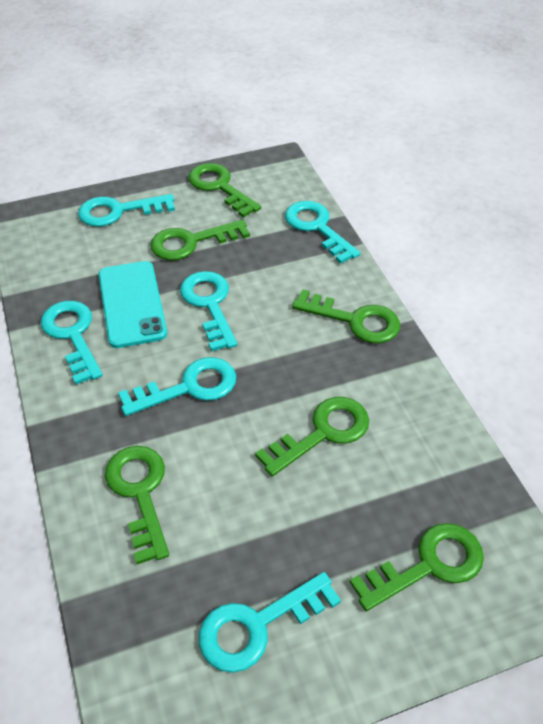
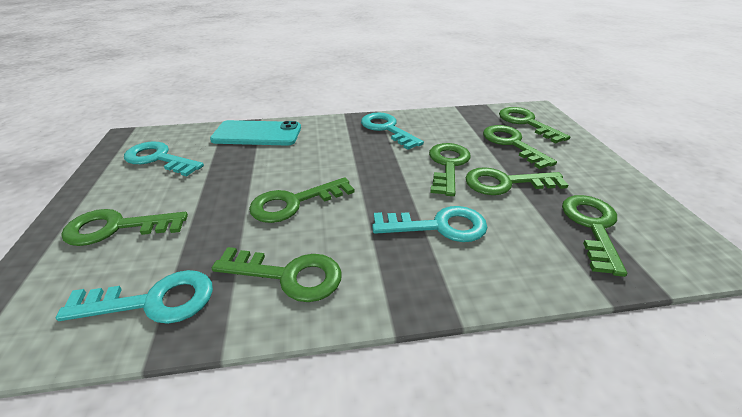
green key: 6 -> 8
turquoise key: 6 -> 4

